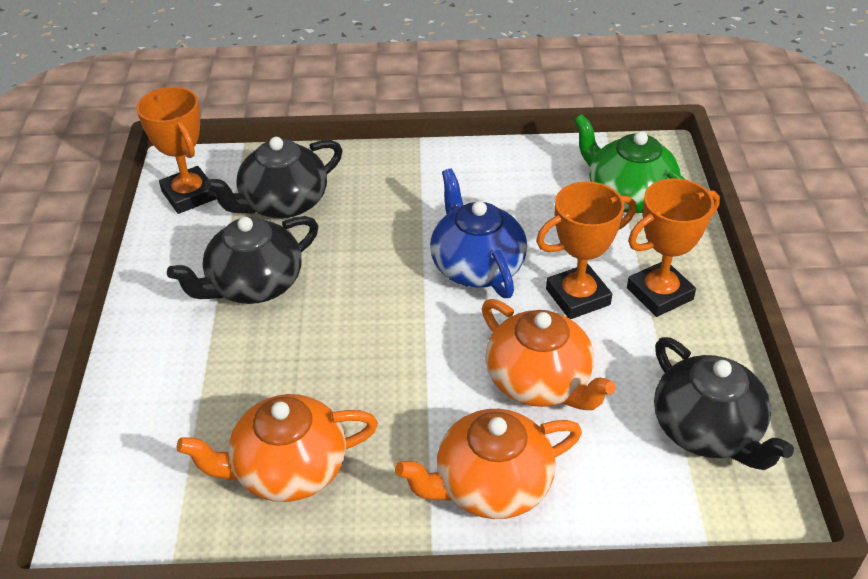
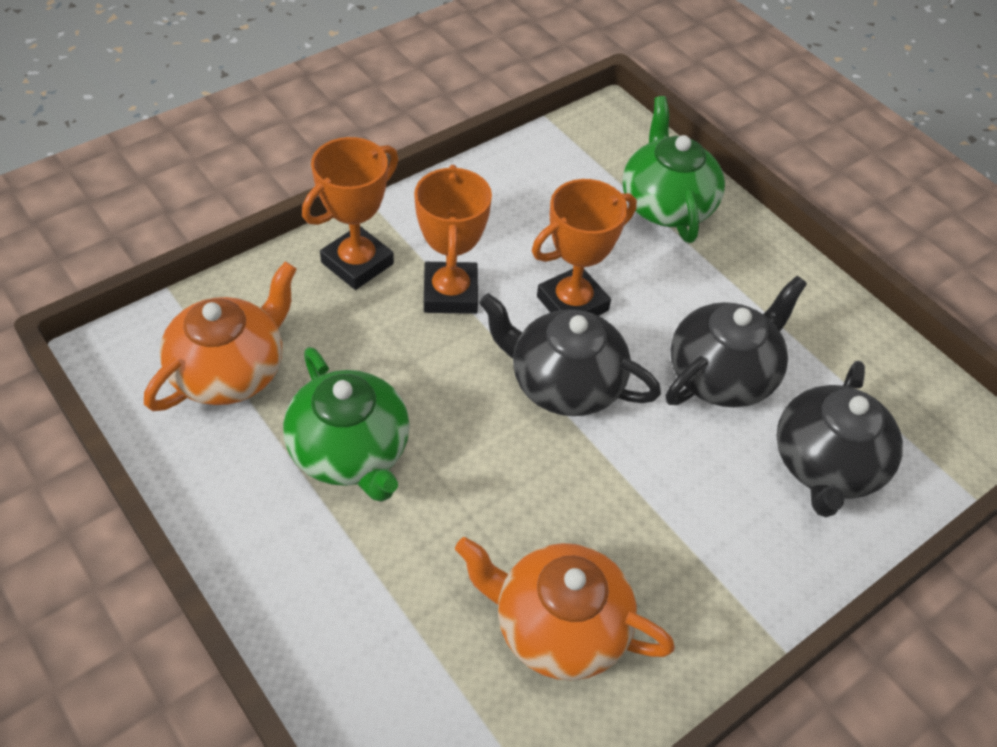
blue teapot: 1 -> 0
green teapot: 1 -> 2
orange teapot: 3 -> 2

